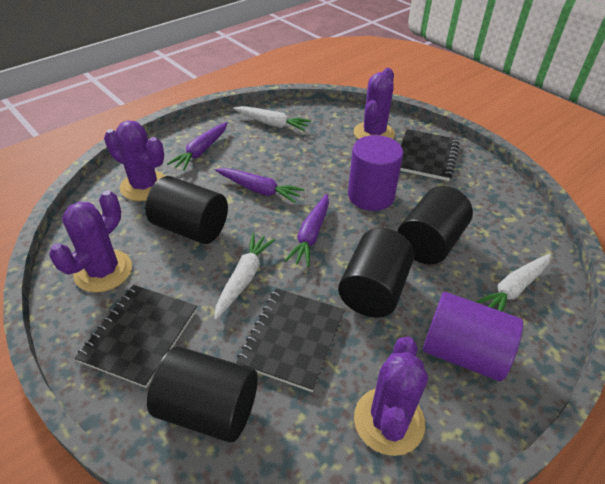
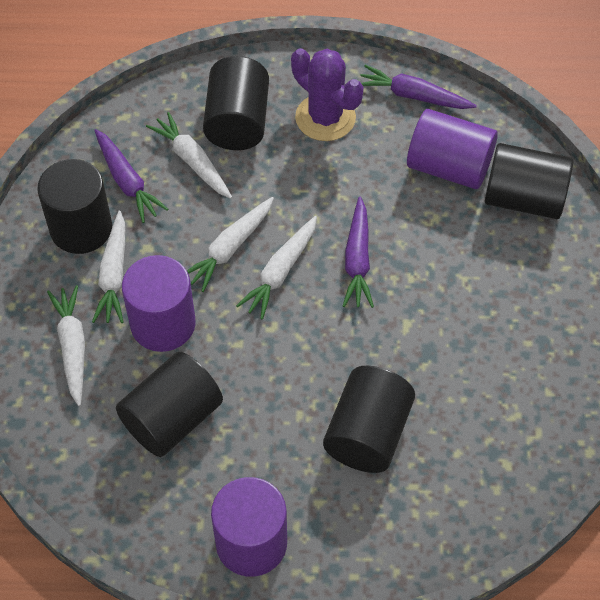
black cylinder: 4 -> 5
black notebook: 3 -> 0
purple cactus: 4 -> 1
purple cylinder: 2 -> 3
white carrot: 3 -> 5

